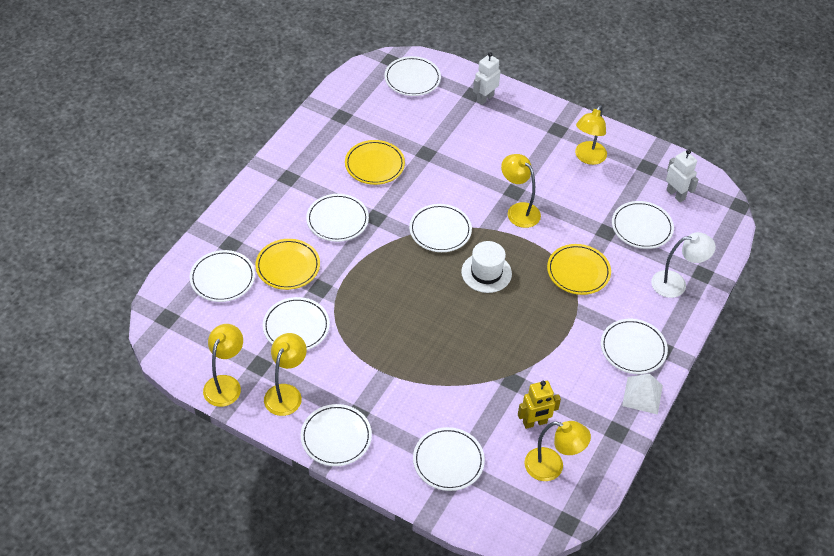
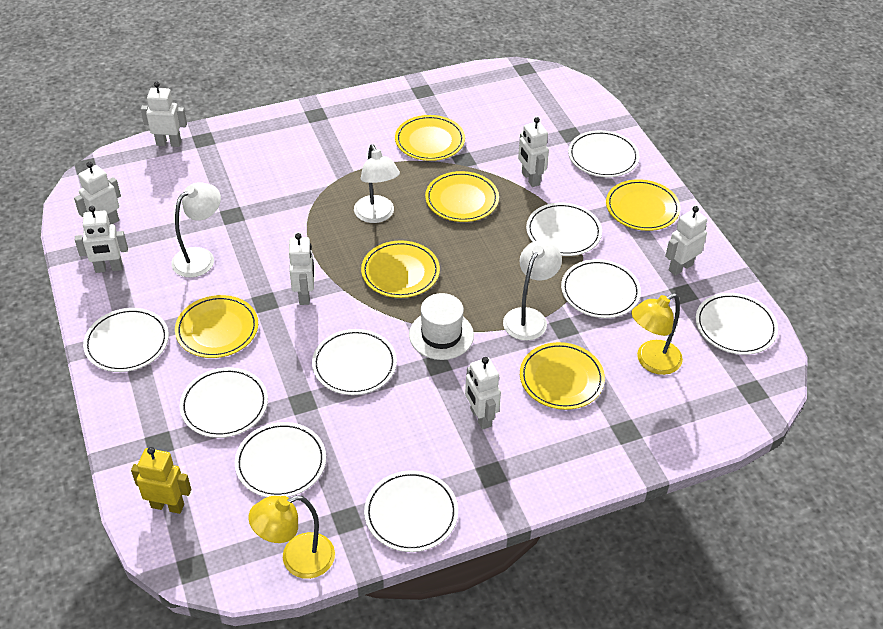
white lamp: 1 -> 3
white pyramid: 1 -> 0
white robot: 2 -> 7
yellow lamp: 5 -> 2
yellow plate: 3 -> 6

